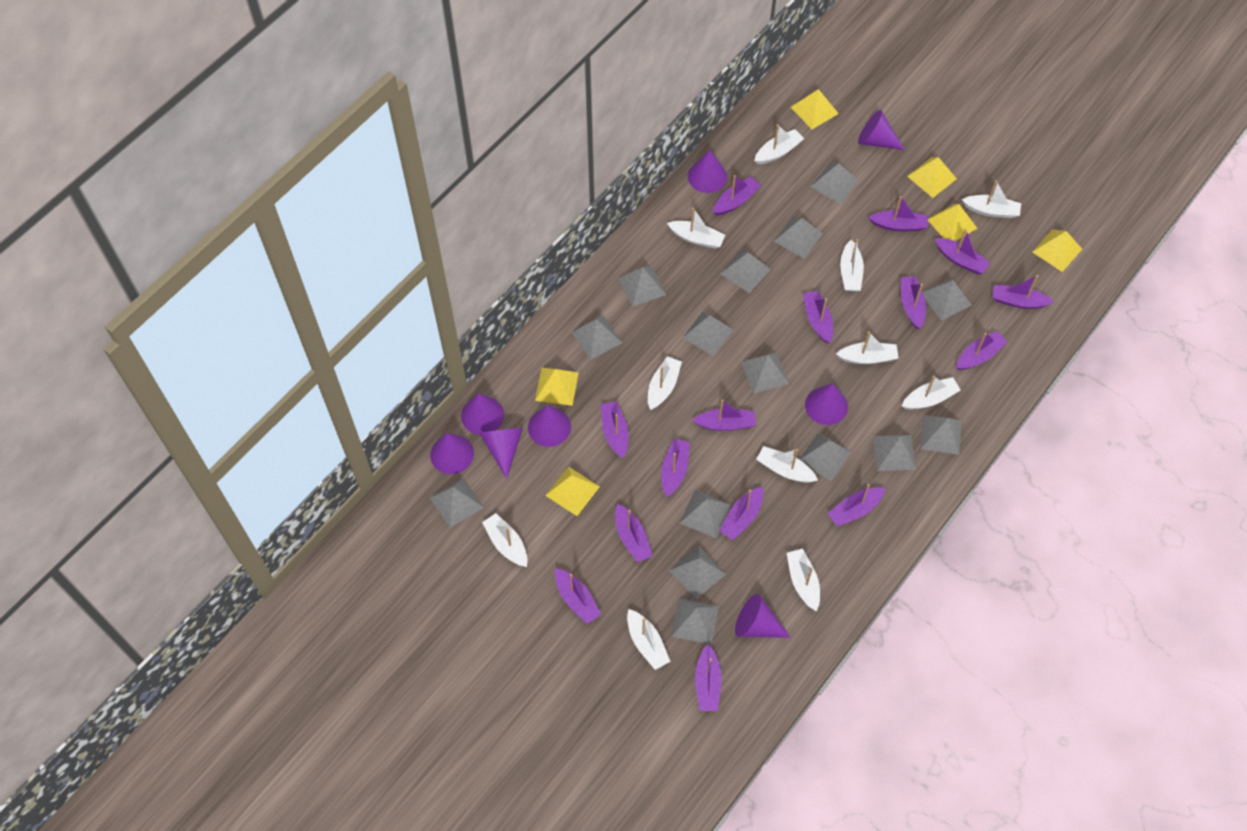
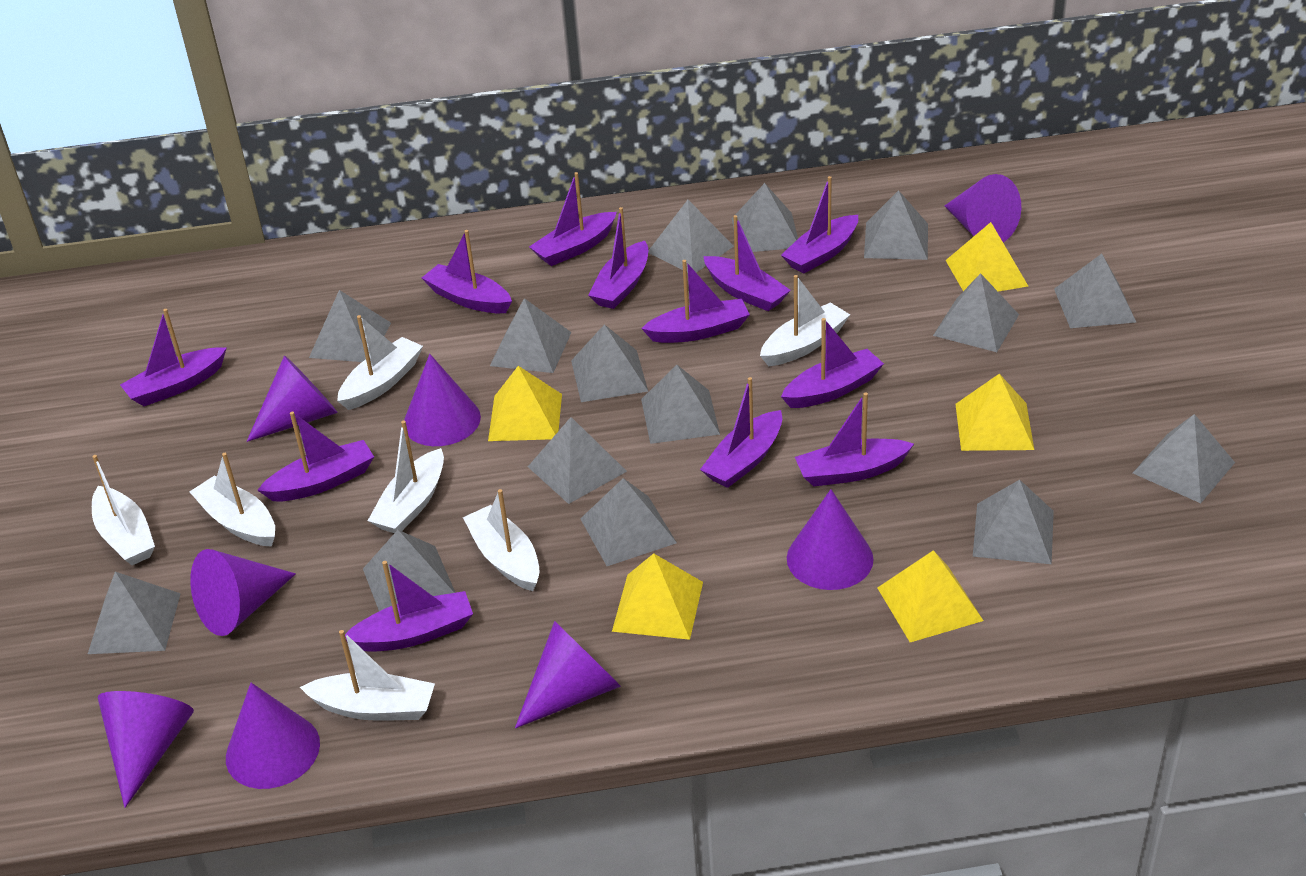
purple boat: 15 -> 12
white boat: 11 -> 7
yellow pyramid: 6 -> 5

